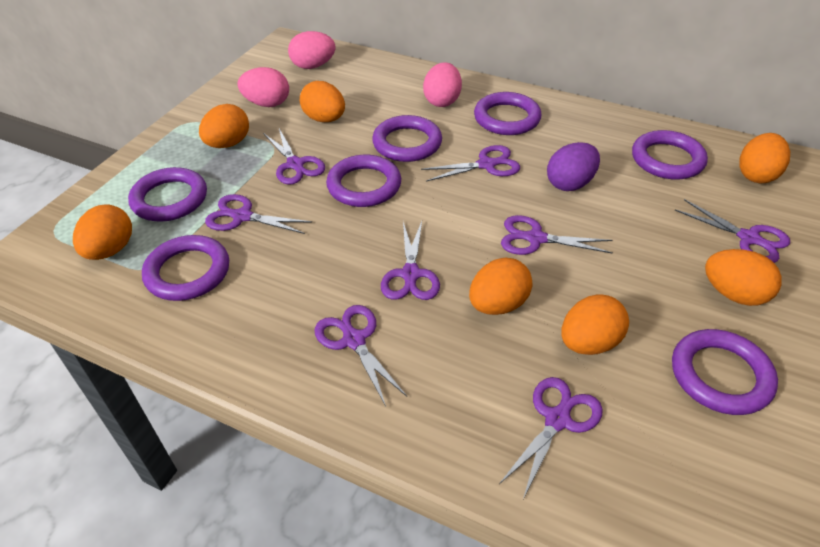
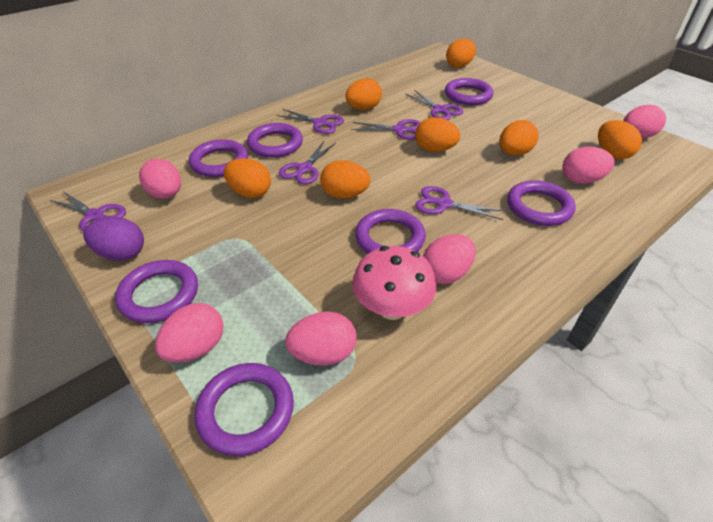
pink egg: 3 -> 6
pink mushroom: 0 -> 1
purple scissors: 8 -> 6

